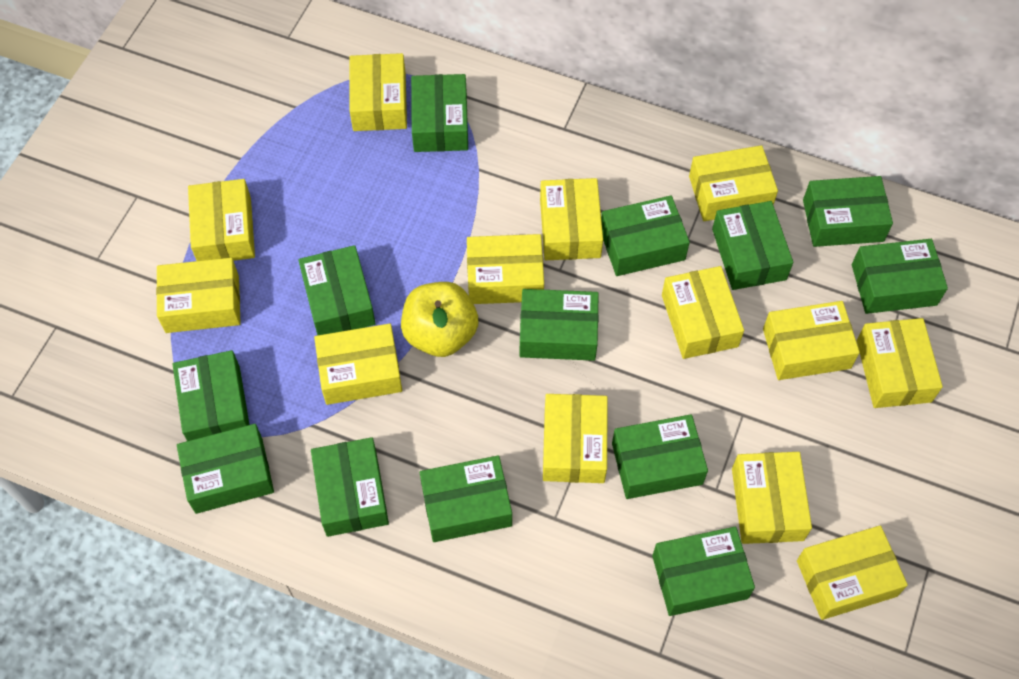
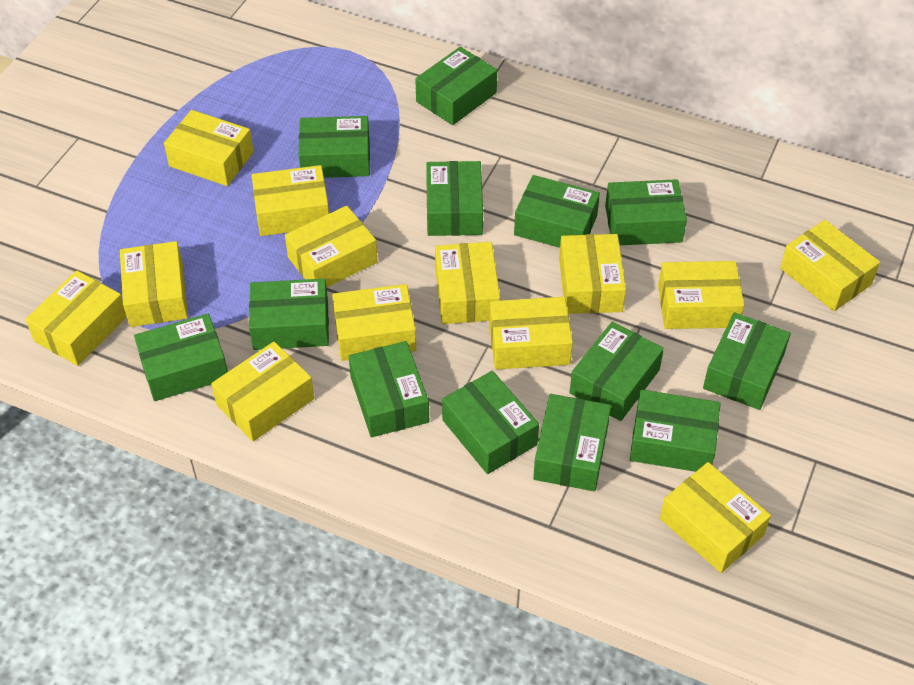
yellow apple: 1 -> 0

